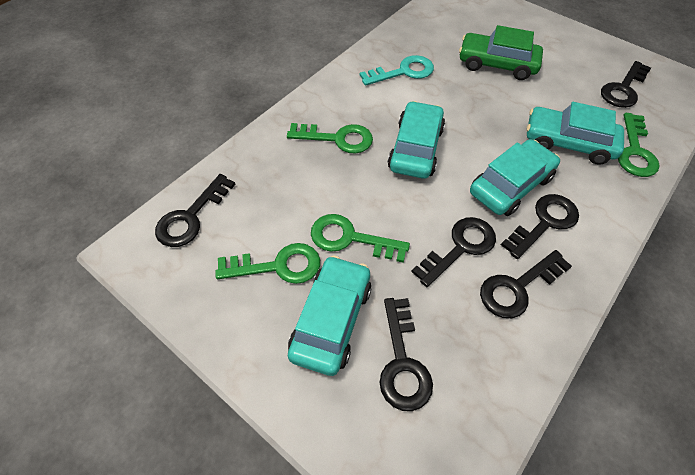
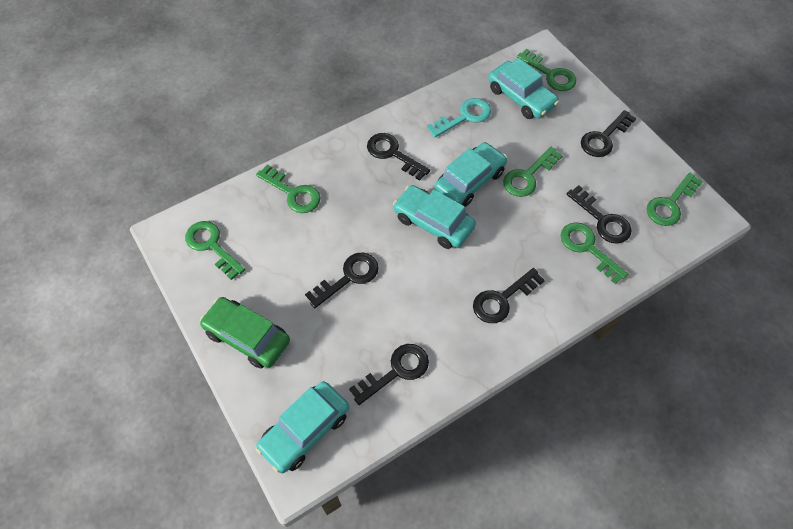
green key: 4 -> 6

